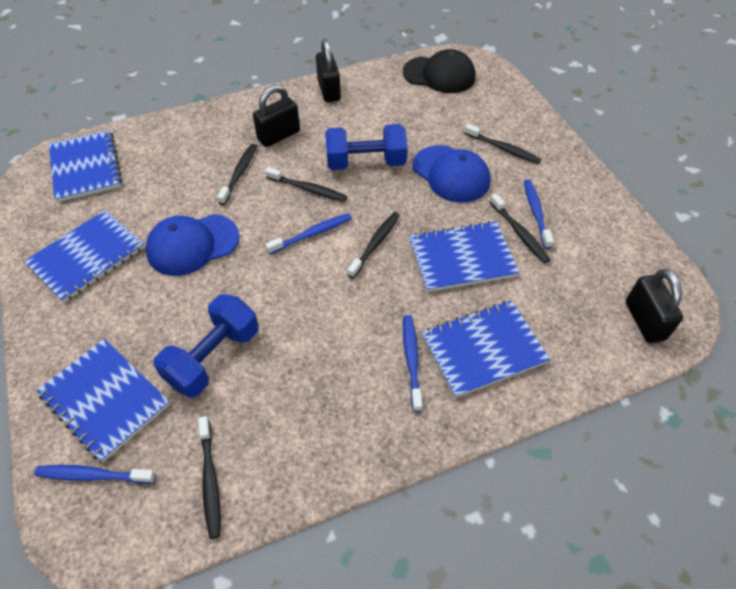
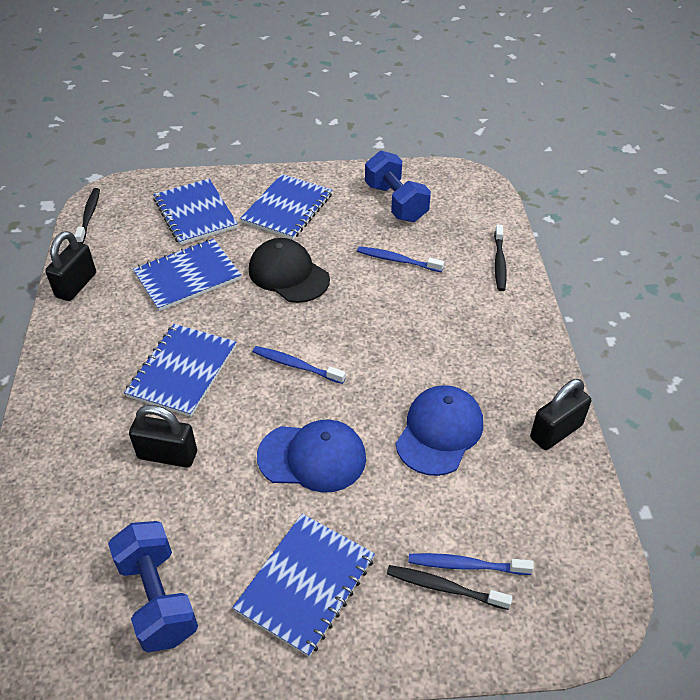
black toothbrush: 6 -> 3
blue toothbrush: 4 -> 3

